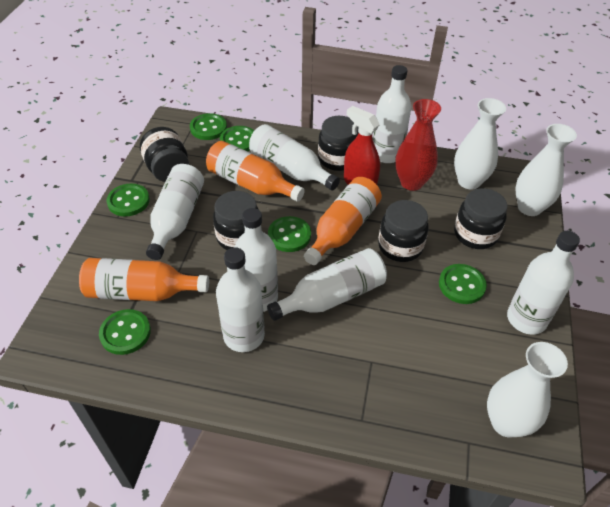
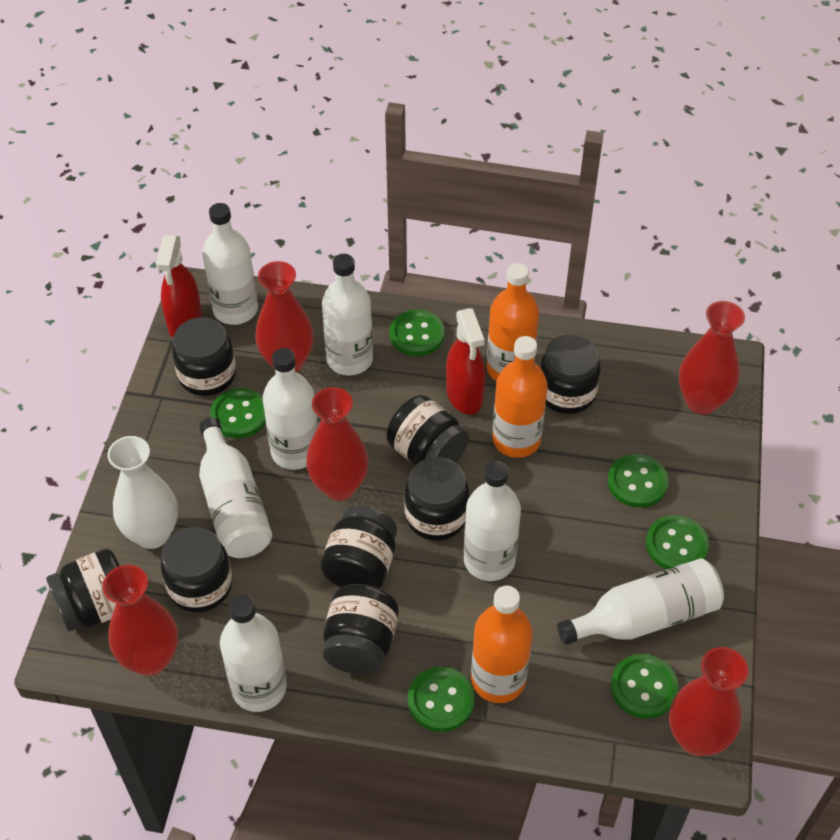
black jar: 5 -> 8
red spray bottle: 1 -> 2
red vase: 1 -> 5
white vase: 3 -> 1

